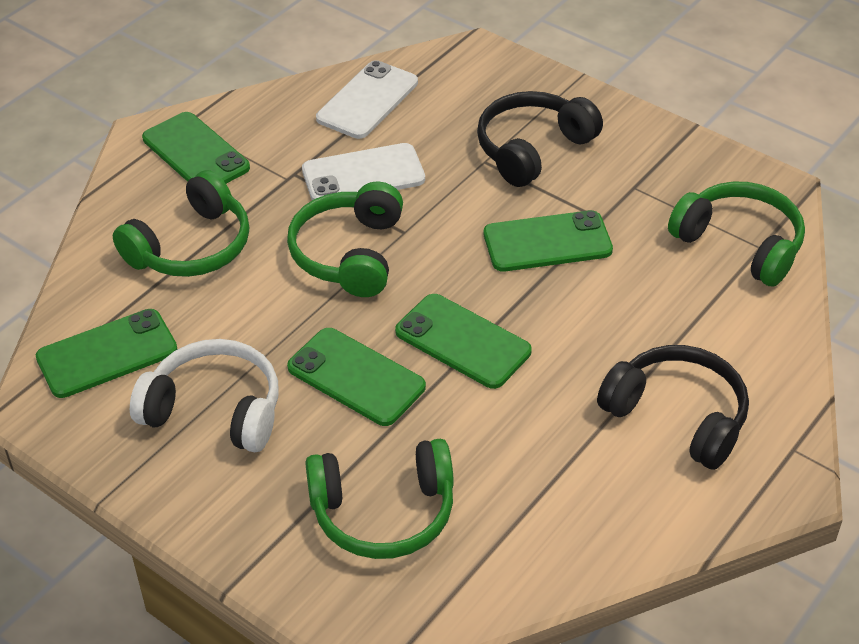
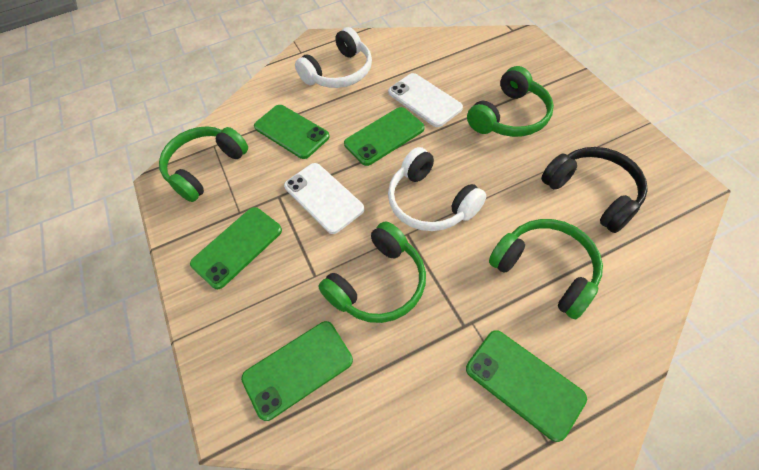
black headphones: 2 -> 1
white headphones: 1 -> 2

